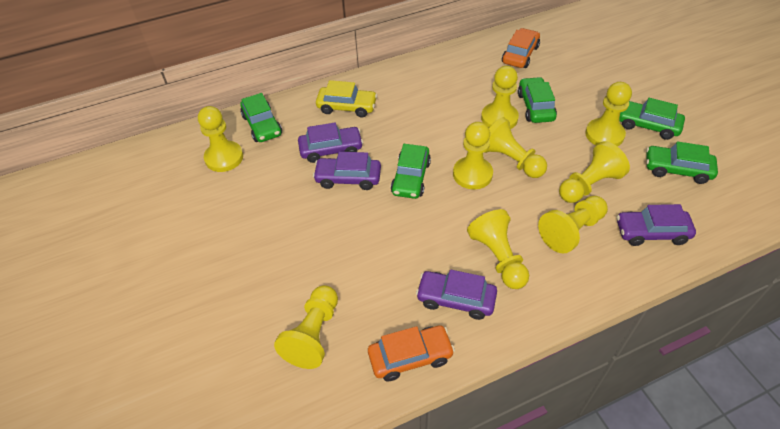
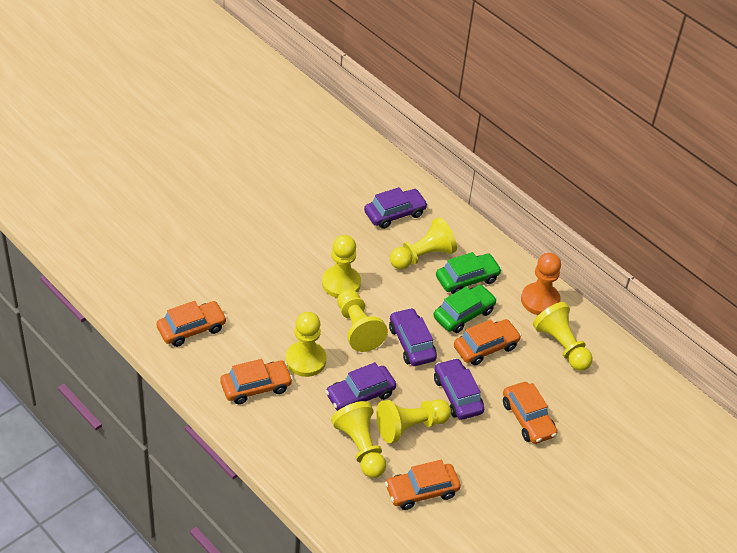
green car: 5 -> 2
orange car: 2 -> 5
orange pawn: 0 -> 1
yellow car: 1 -> 0
yellow pawn: 9 -> 7

